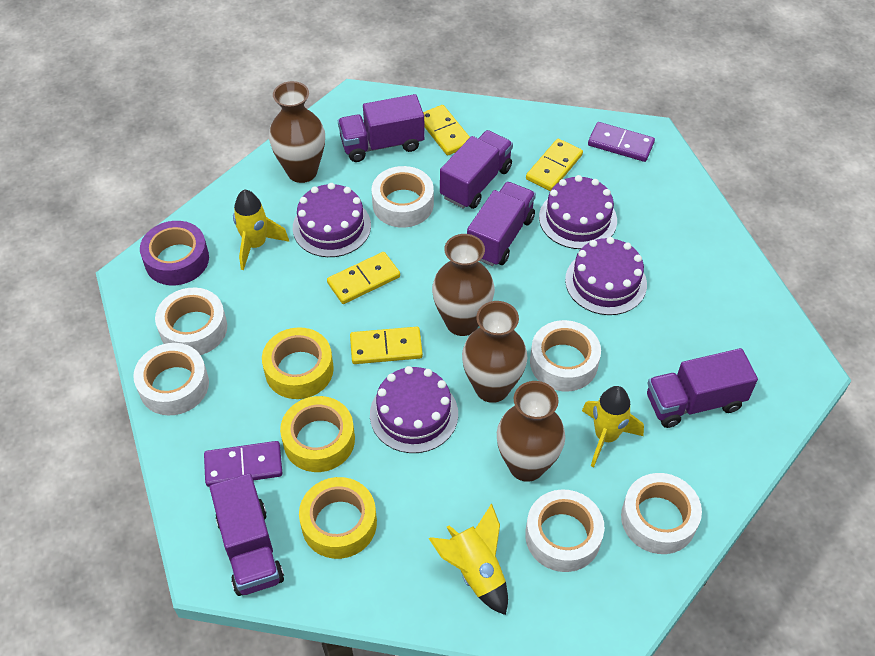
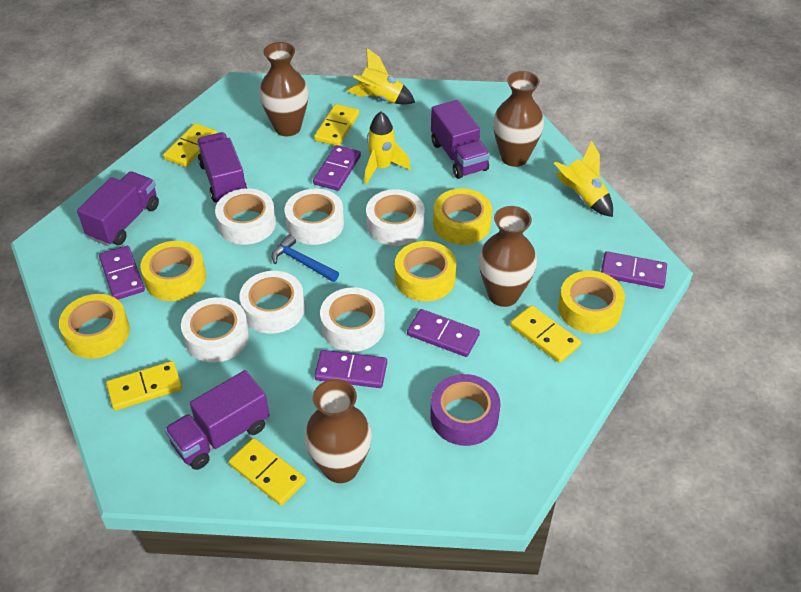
blue hammer: 0 -> 1
purple cake: 4 -> 0
purple domino: 2 -> 5
purple truck: 5 -> 4
yellow domino: 4 -> 5
yellow tape: 3 -> 5

